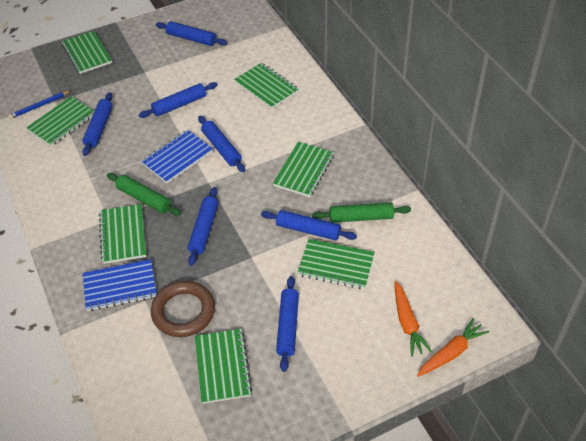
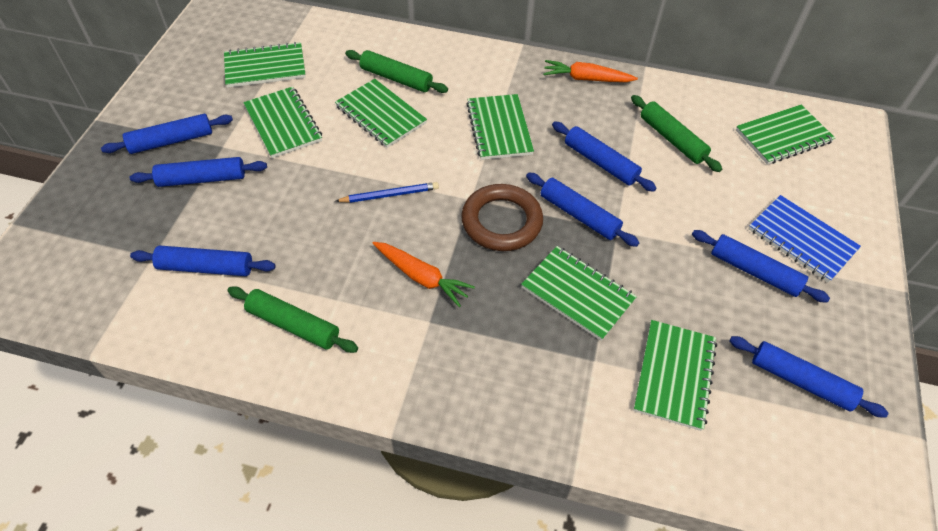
blue notebook: 2 -> 1
green rolling pin: 2 -> 3

